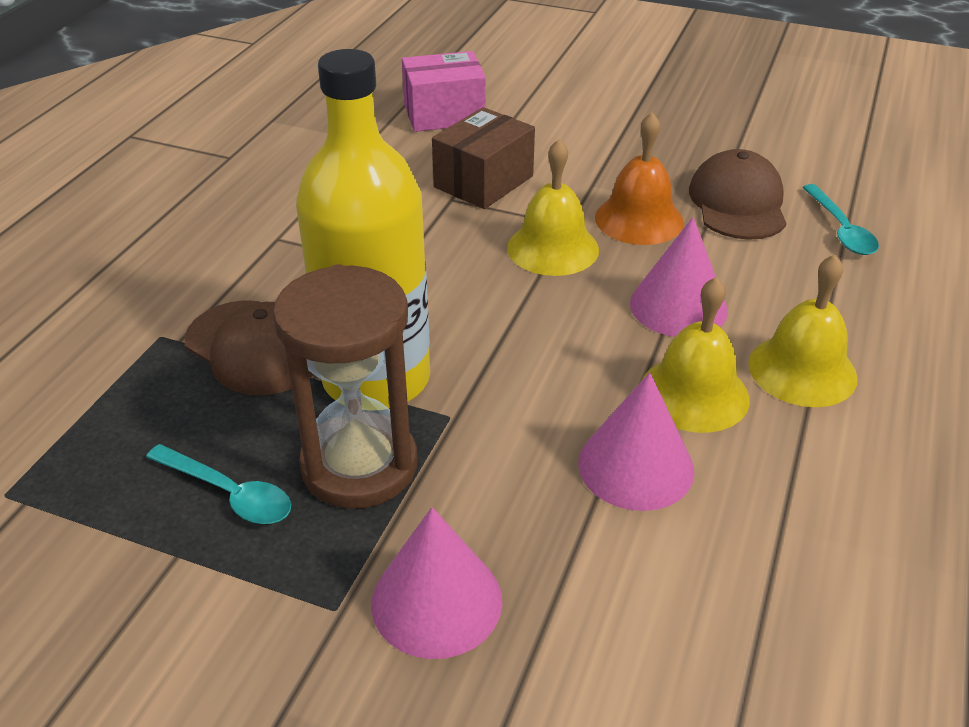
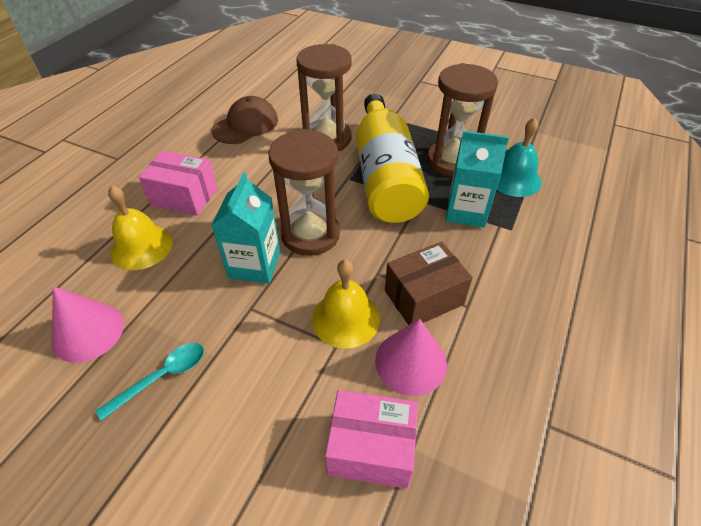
brown cap: 2 -> 1
brown hourglass: 1 -> 3
orange bell: 1 -> 0
pink box: 1 -> 2
pink cone: 3 -> 2
turquoise bell: 0 -> 1
turquoise carton: 0 -> 2
turquoise spoon: 2 -> 1
yellow bell: 3 -> 2

